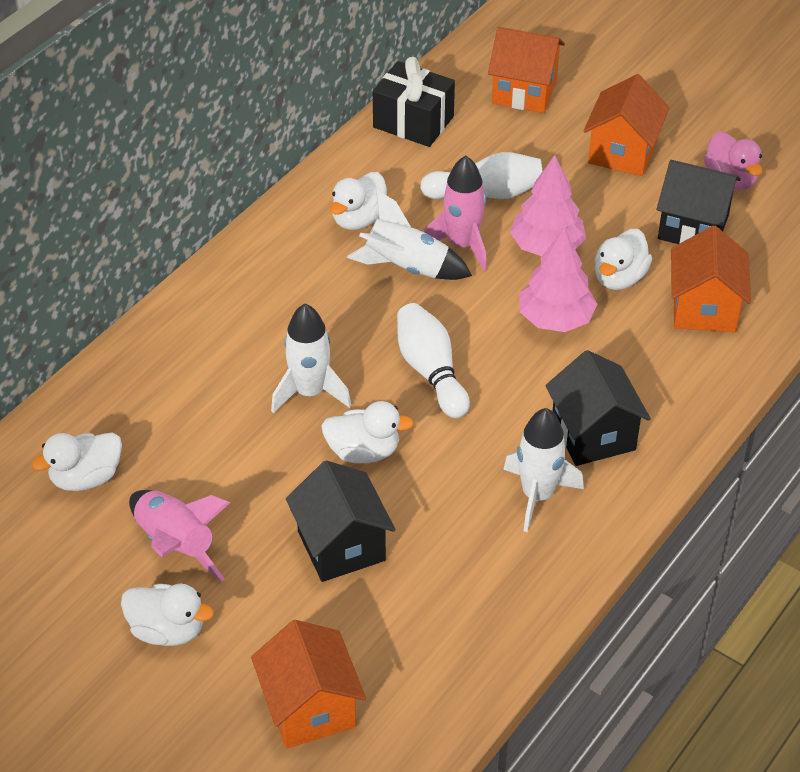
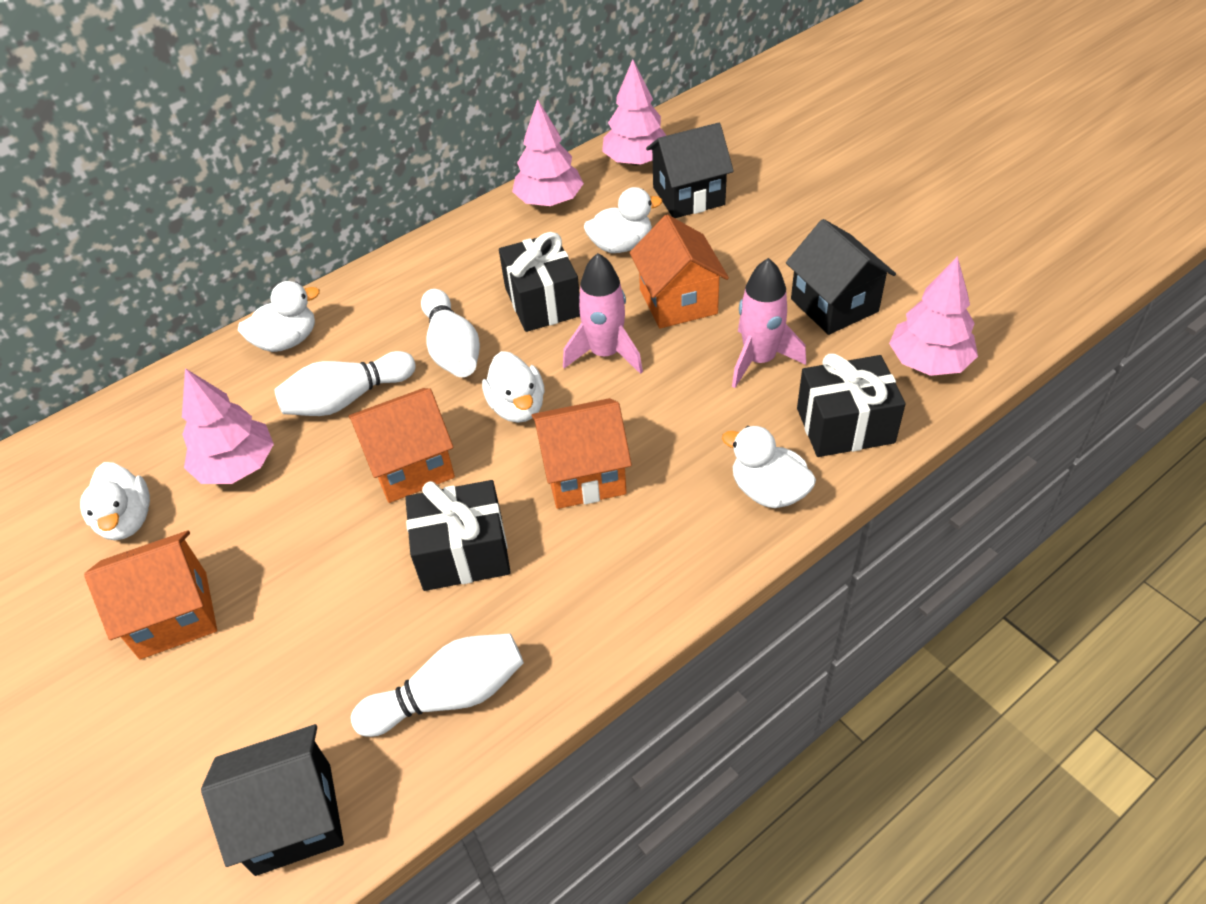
black gift: 1 -> 3
pink duck: 1 -> 0
pink tree: 2 -> 4
white bowling pin: 2 -> 3
white rocket: 3 -> 0

